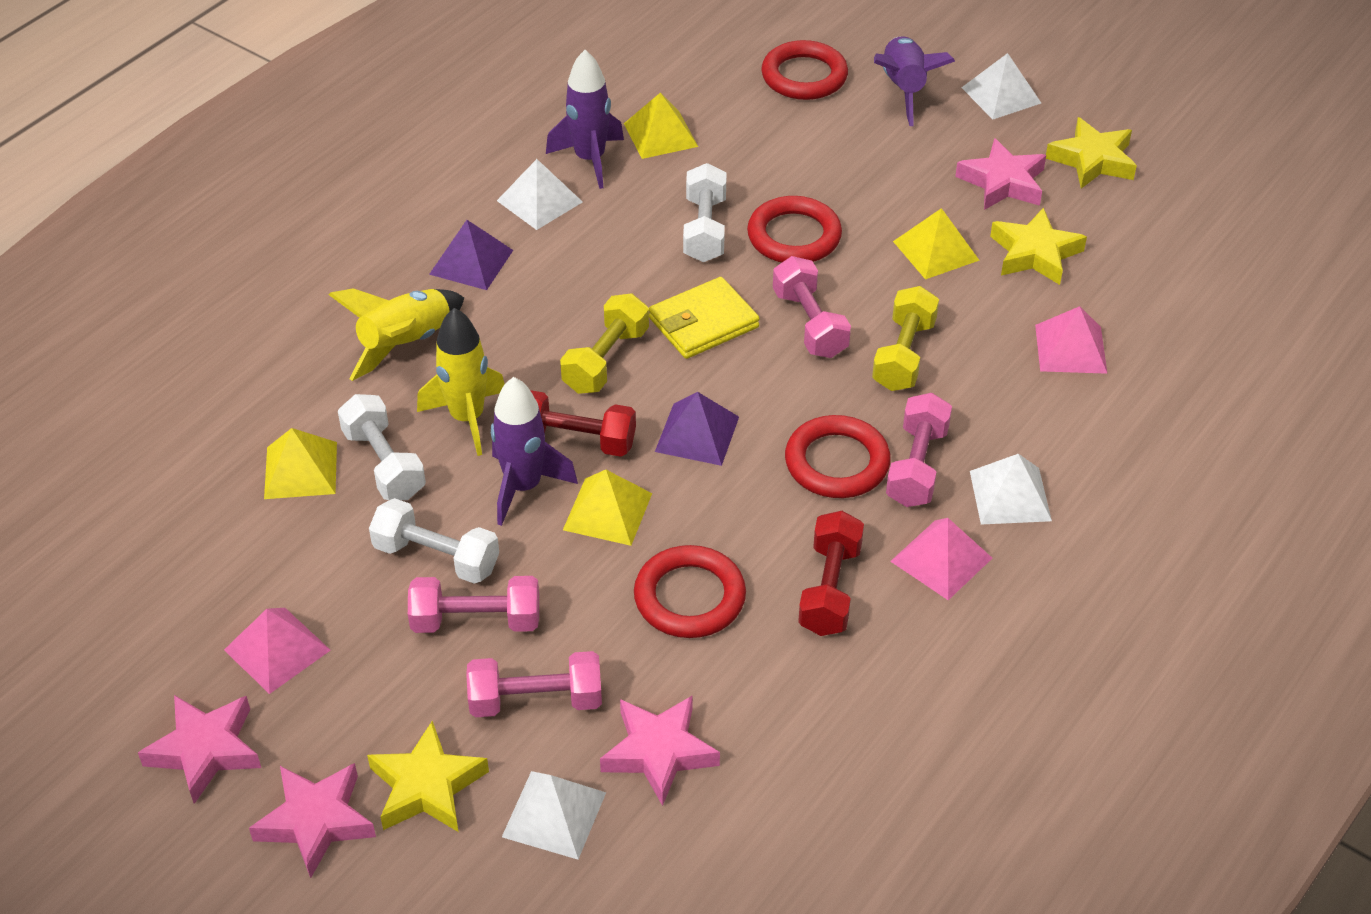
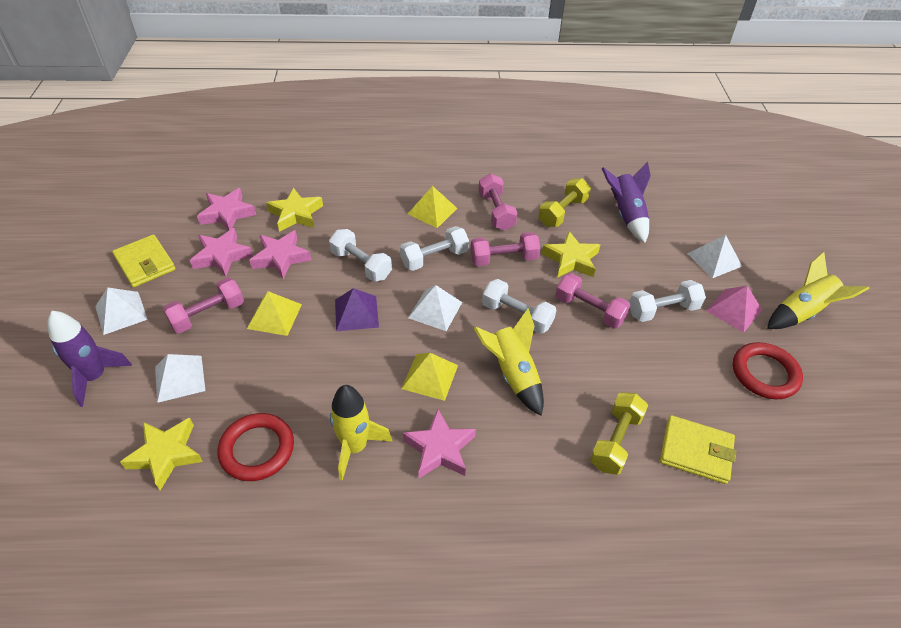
pink pyramid: 3 -> 1
purple pyramid: 2 -> 1
purple rocket: 3 -> 2
red dumbbell: 2 -> 0
red ring: 4 -> 2
white dumbbell: 3 -> 4
yellow pyramid: 4 -> 3
yellow rocket: 2 -> 3
yellow wallet: 1 -> 2

